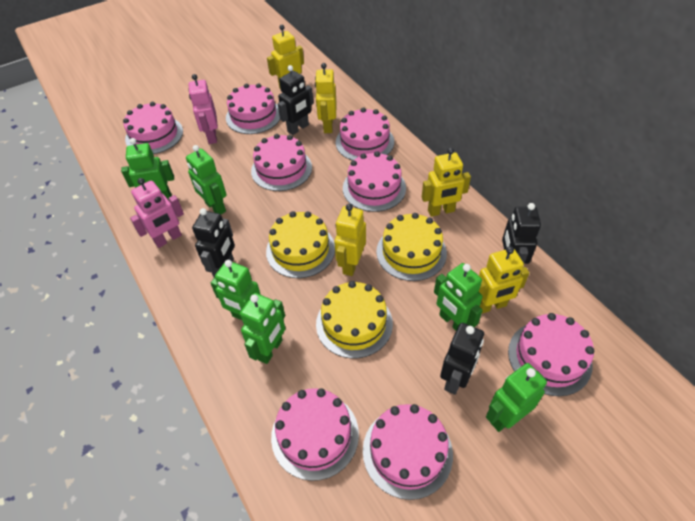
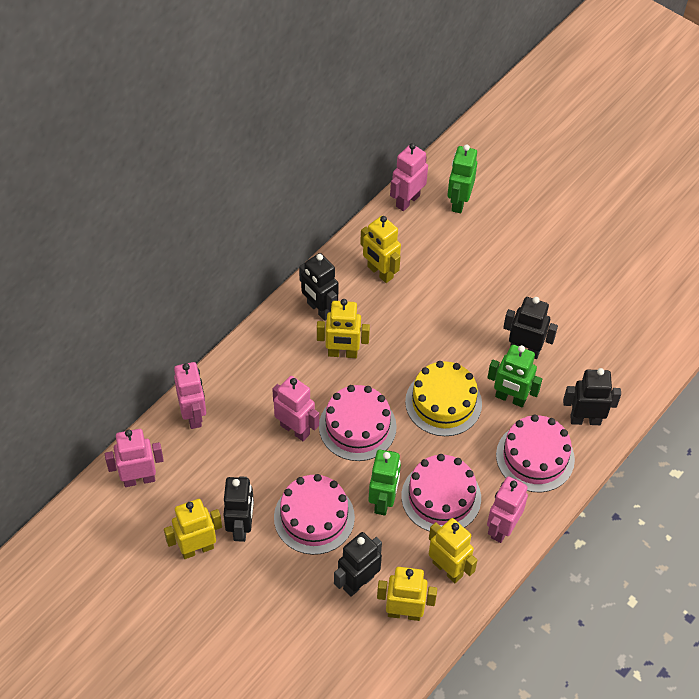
black robot: 4 -> 5
green robot: 6 -> 3
pink cake: 8 -> 4
pink robot: 2 -> 5
yellow cake: 3 -> 1

